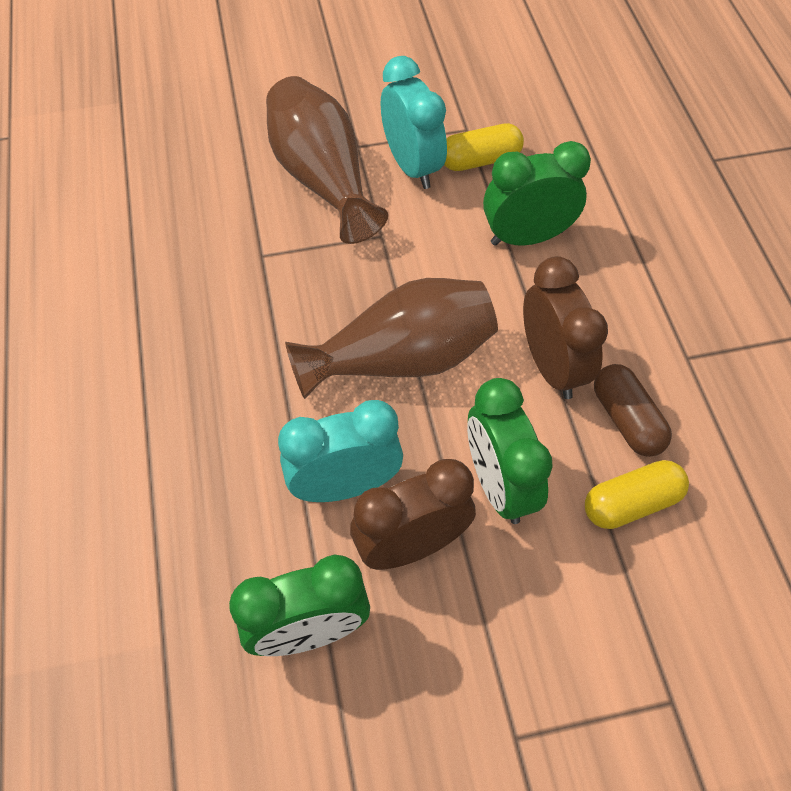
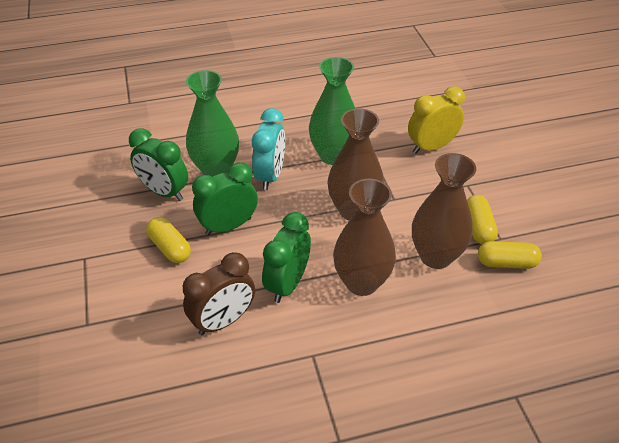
brown capsule: 1 -> 0
brown clock: 2 -> 1
brown vase: 2 -> 3
green vase: 0 -> 2
turquoise clock: 2 -> 1
yellow capsule: 2 -> 3
yellow clock: 0 -> 1

